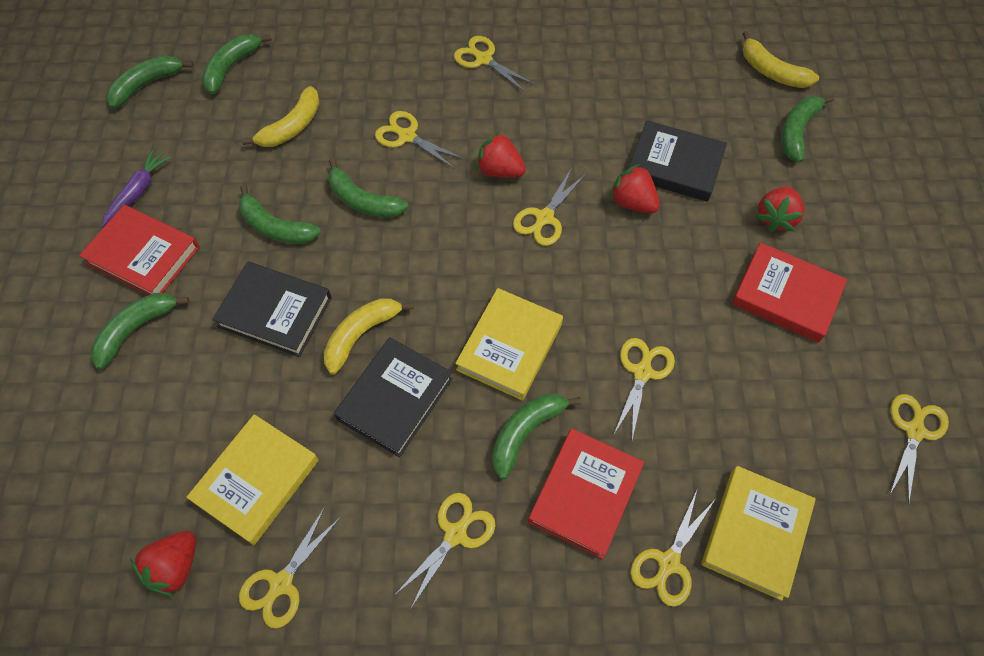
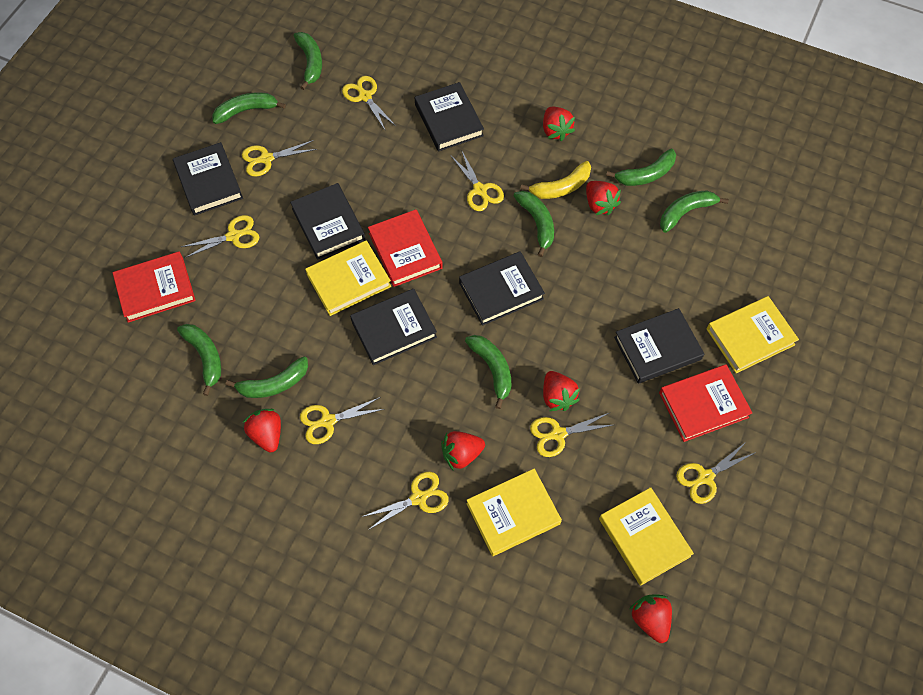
black book: 3 -> 6
green banana: 7 -> 8
purple carrot: 1 -> 0
red strawberry: 4 -> 6
yellow banana: 3 -> 1
yellow book: 3 -> 4

